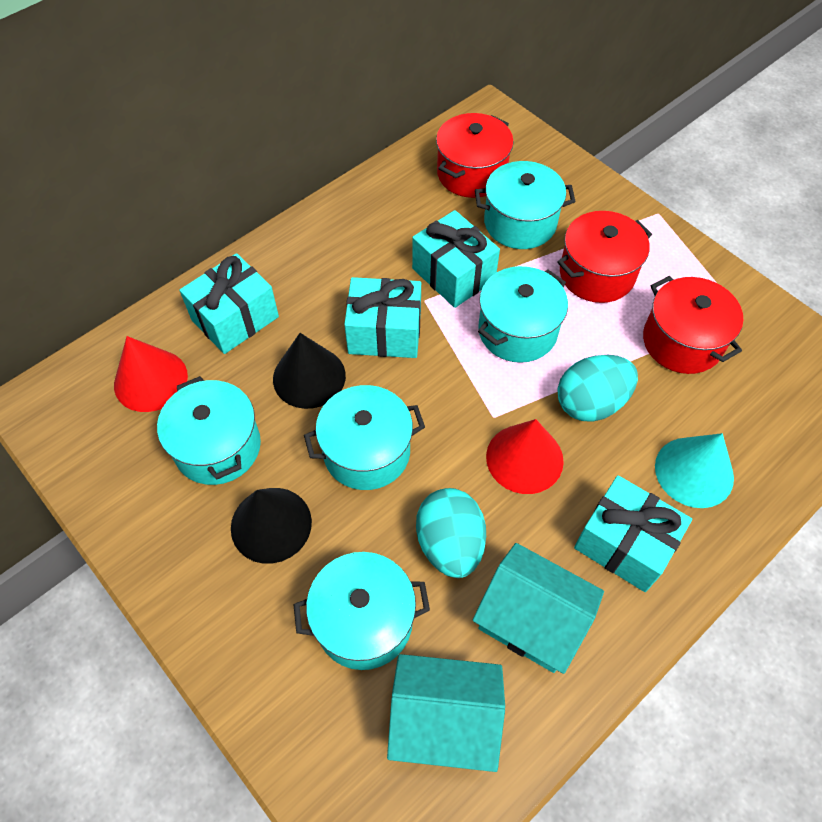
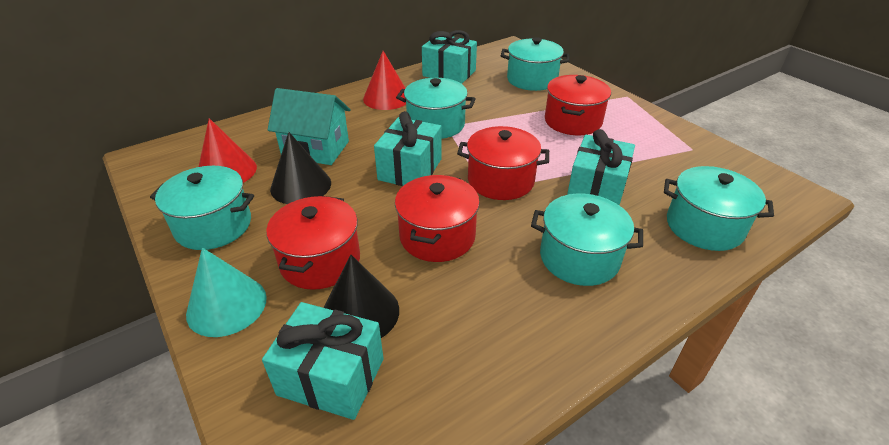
red pot: 3 -> 4
turquoise egg: 2 -> 0
turquoise house: 2 -> 1

